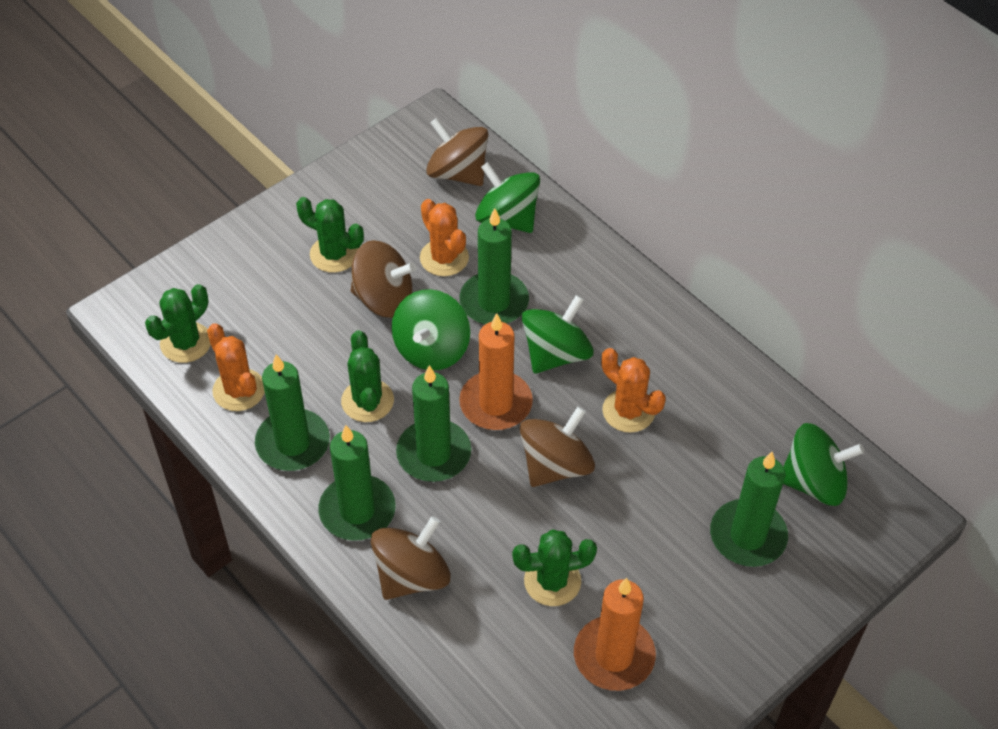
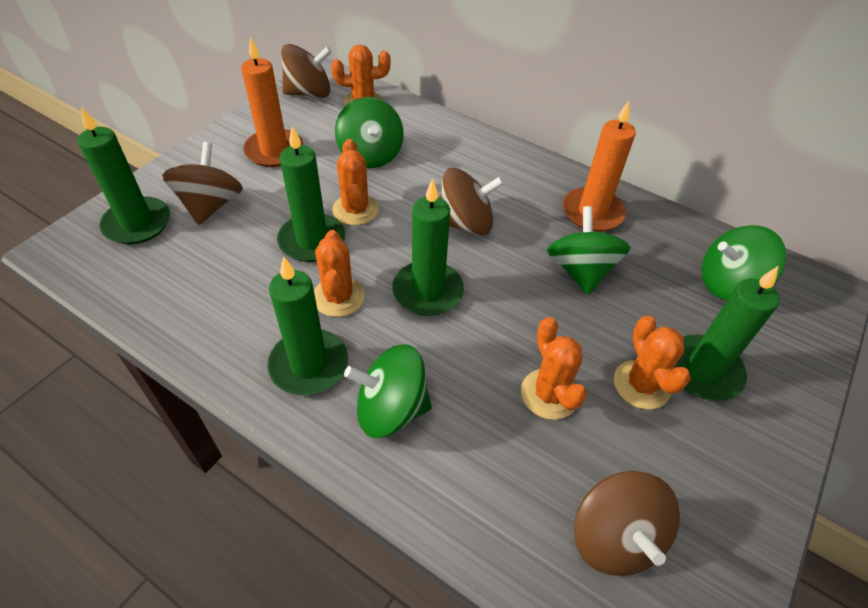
green cactus: 4 -> 0
orange cactus: 3 -> 5

